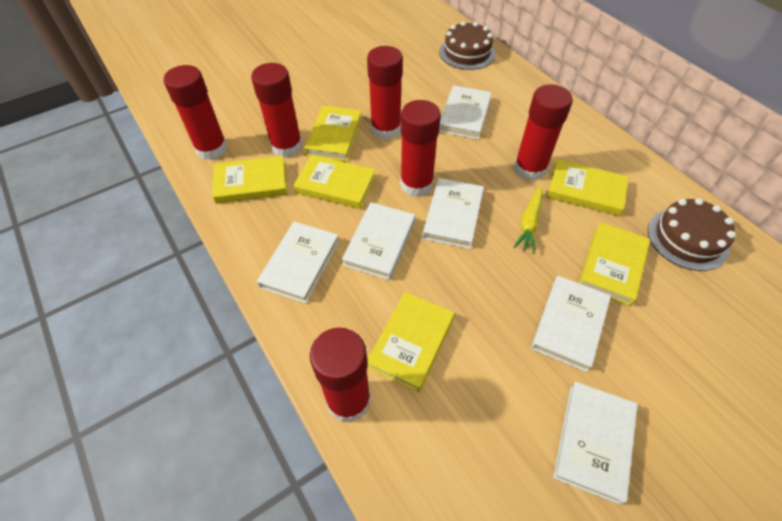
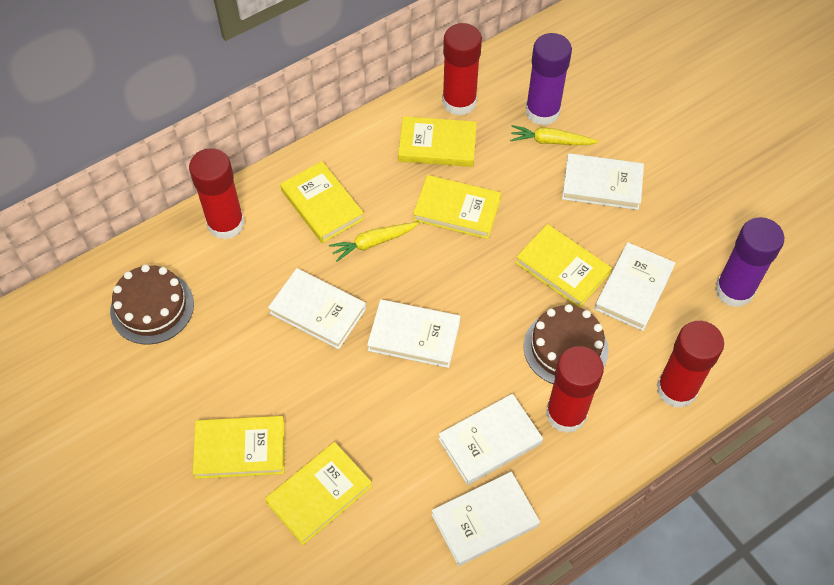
purple glue stick: 0 -> 2
red glue stick: 6 -> 4
yellow carrot: 1 -> 2

